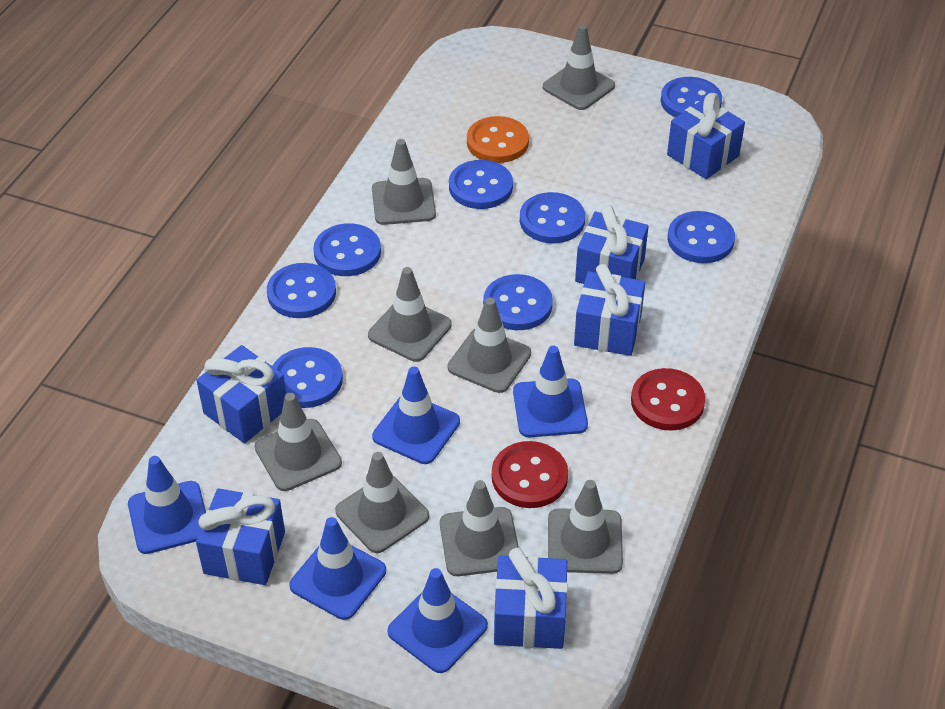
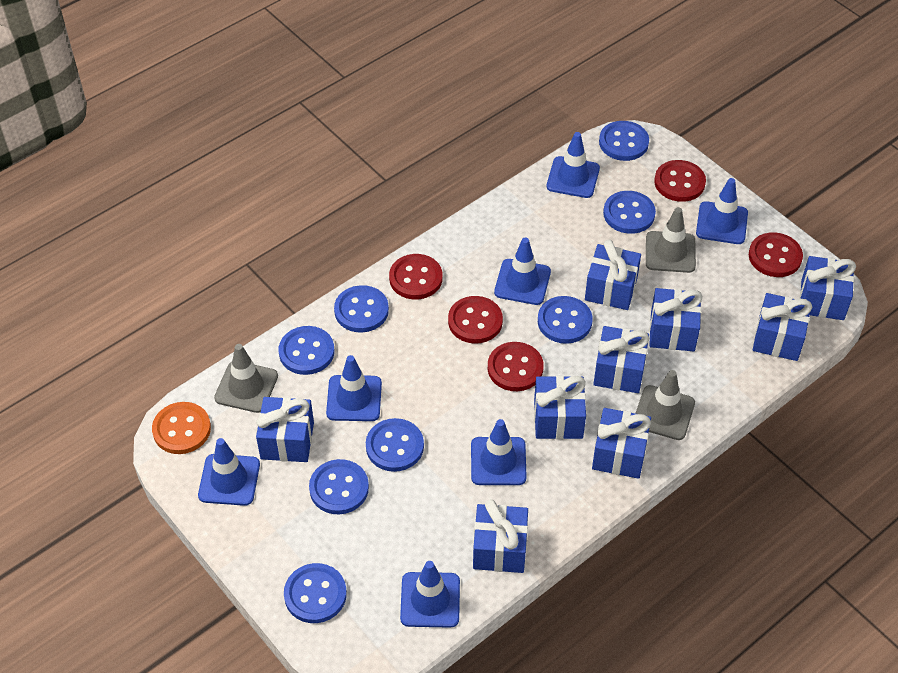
blue gift: 6 -> 9
blue traffic cone: 5 -> 7
grey traffic cone: 8 -> 3
red button: 2 -> 5

